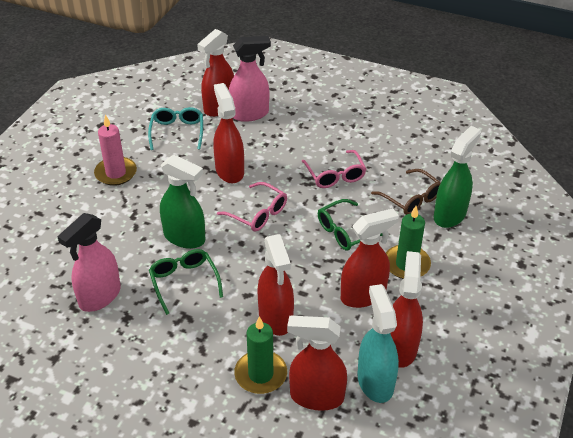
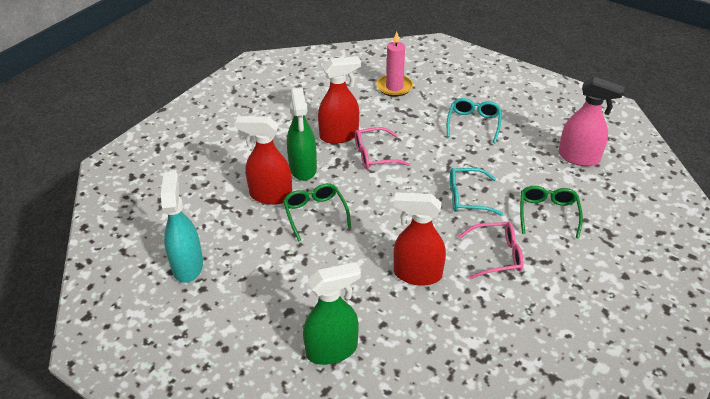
brown glasses: 1 -> 0
green candle: 2 -> 0
pink spray bottle: 2 -> 1
red spray bottle: 6 -> 3
turquoise glasses: 1 -> 2

